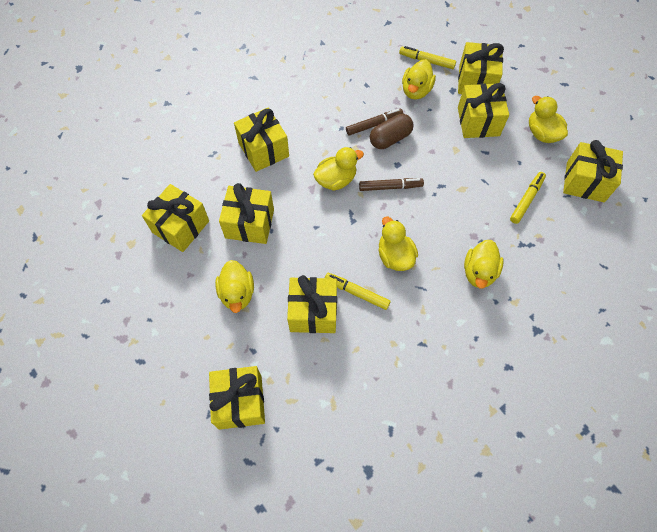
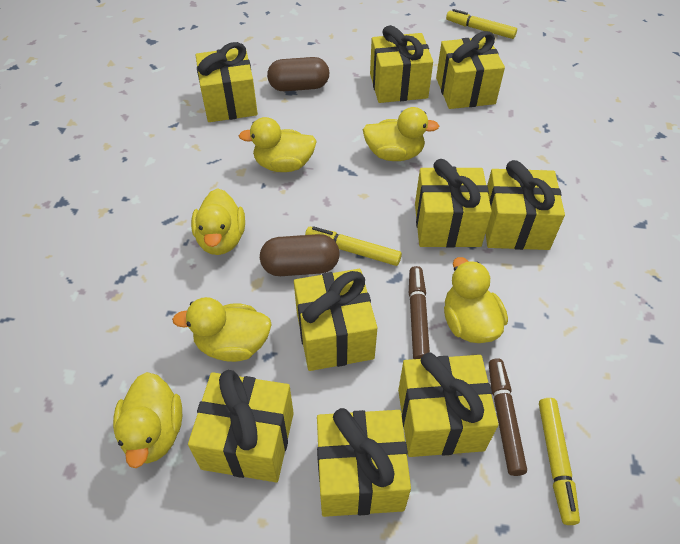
brown capsule: 1 -> 2
yellow gift: 8 -> 9

